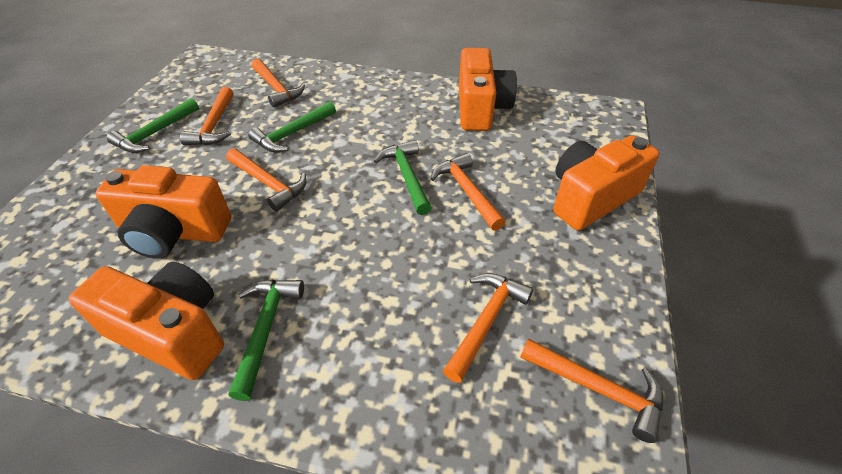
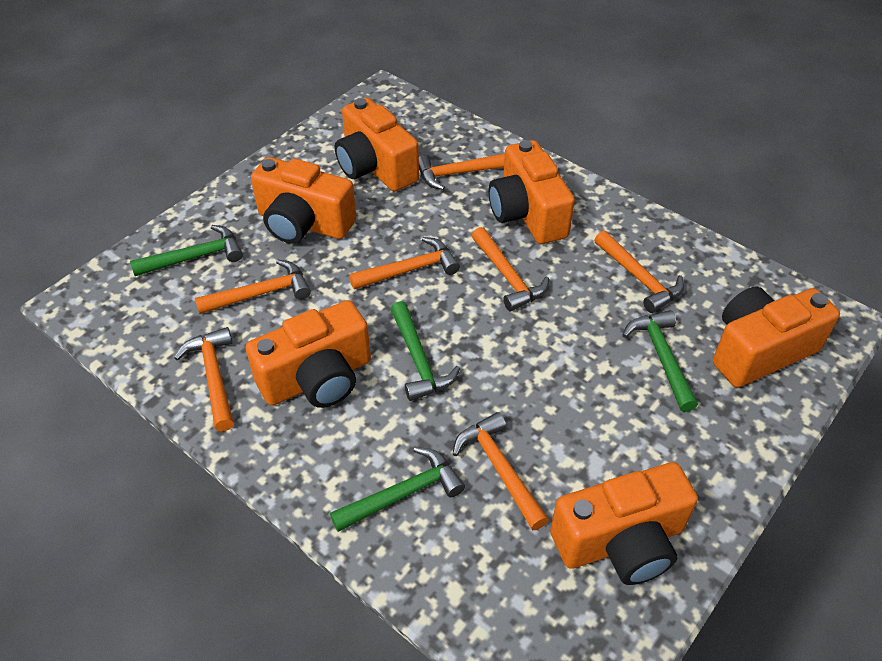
orange camera: 4 -> 6
orange hammer: 6 -> 7

